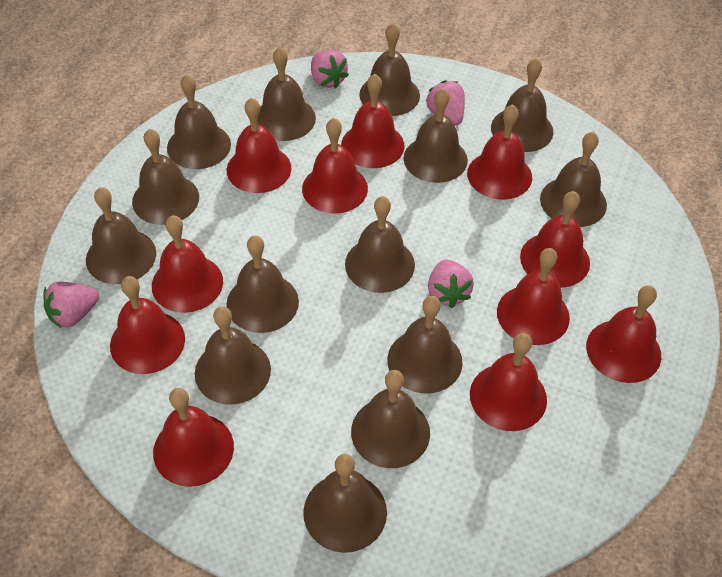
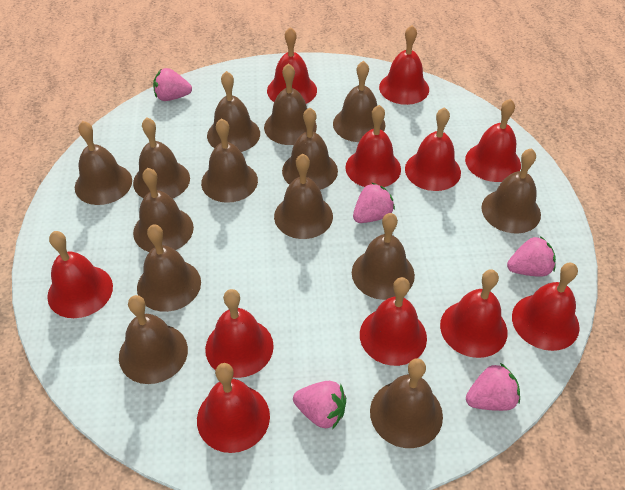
pink strawberry: 4 -> 5

